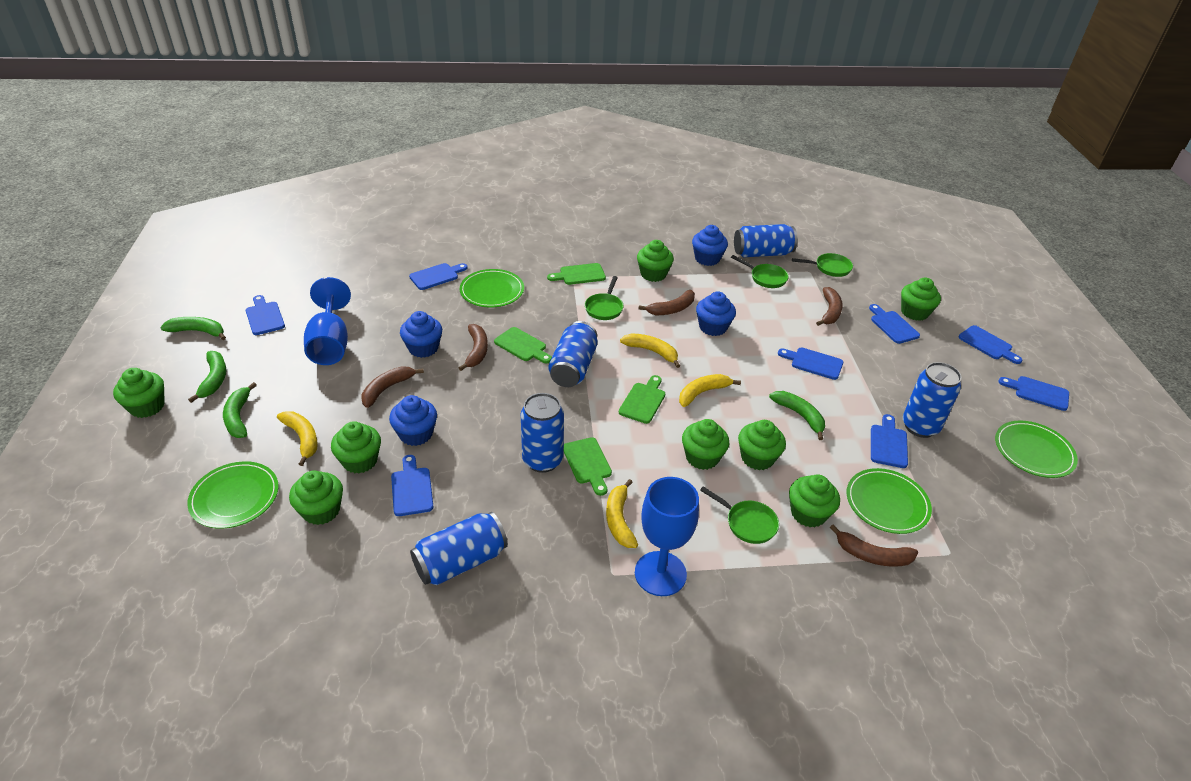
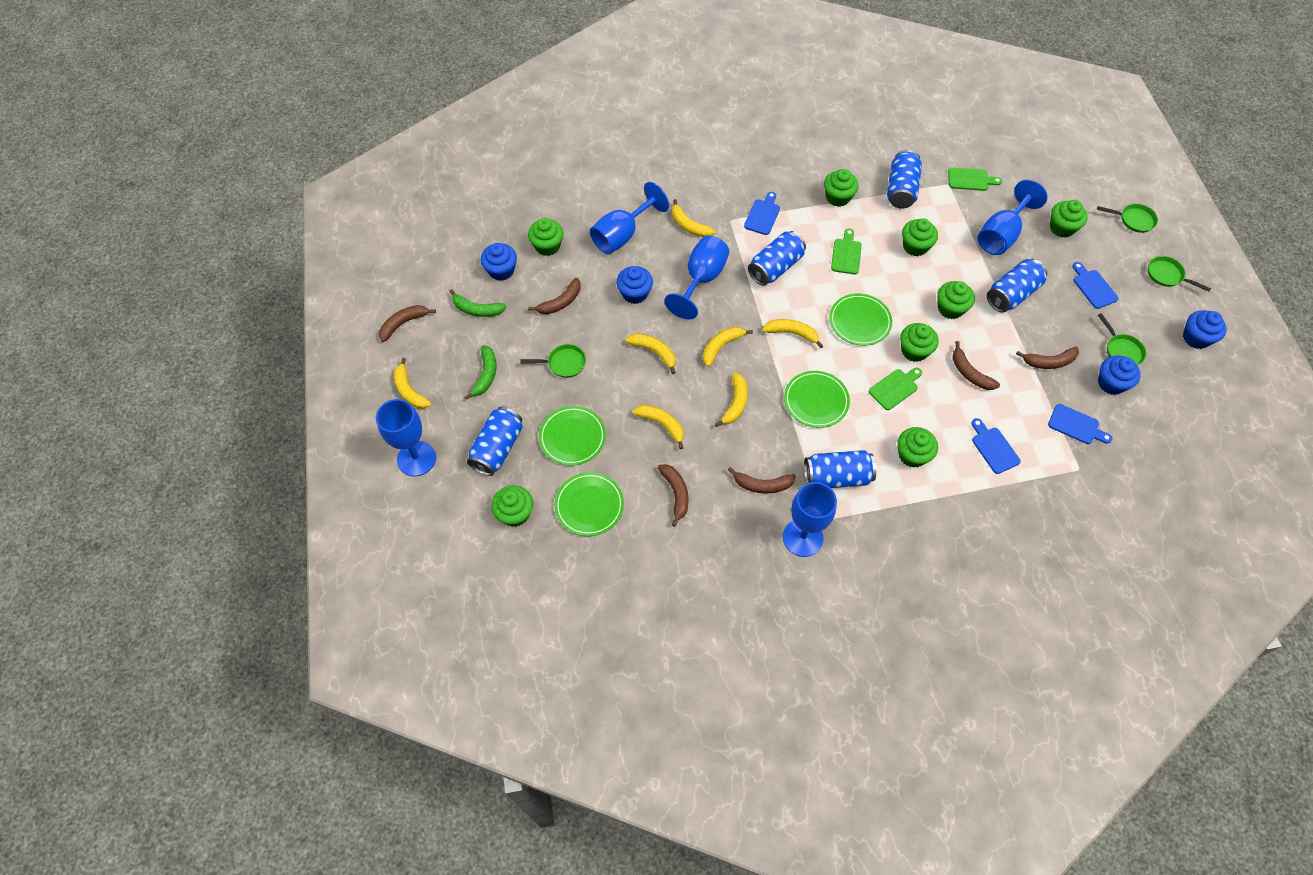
blue cutting board: 8 -> 4
blue goblet: 2 -> 5
brown banana: 5 -> 6
green banana: 4 -> 2
green cutting board: 4 -> 3
yellow banana: 4 -> 7

